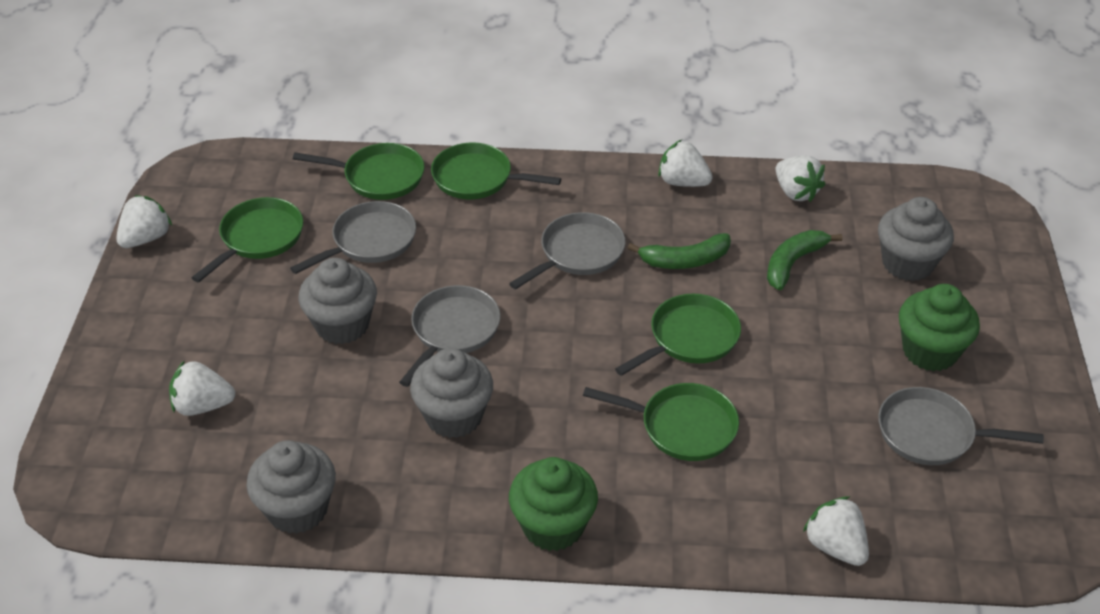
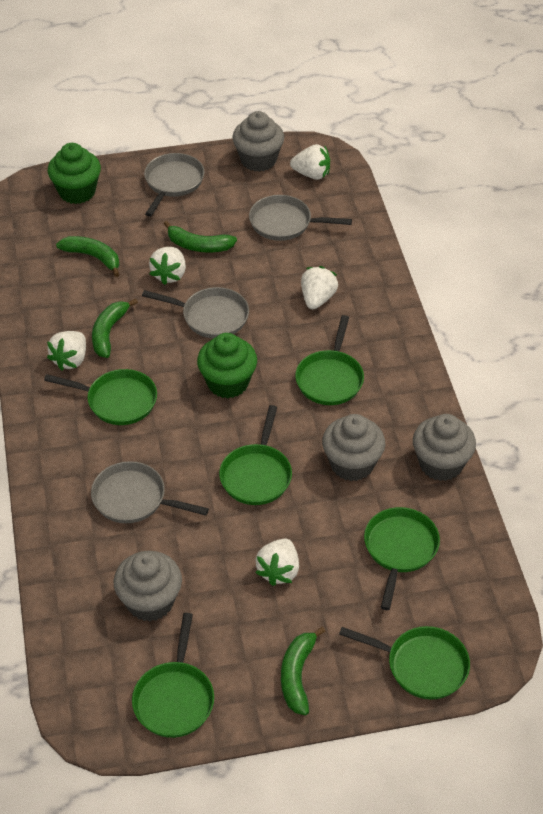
green banana: 2 -> 4
green pan: 5 -> 6

